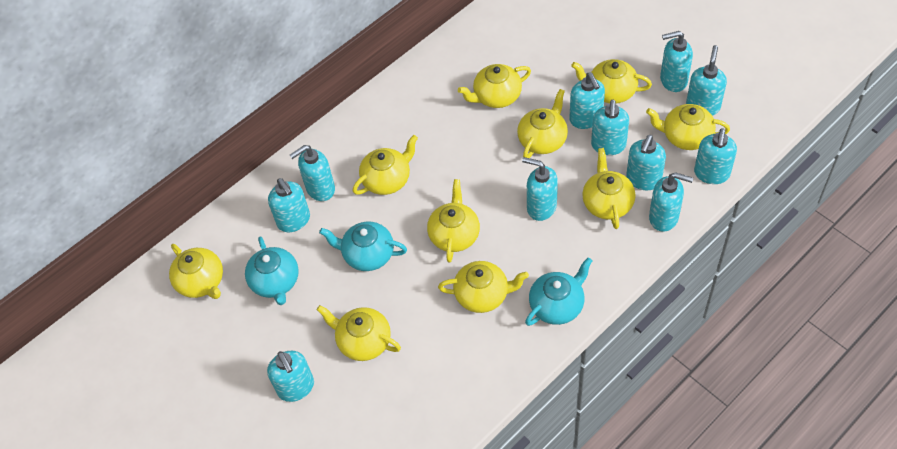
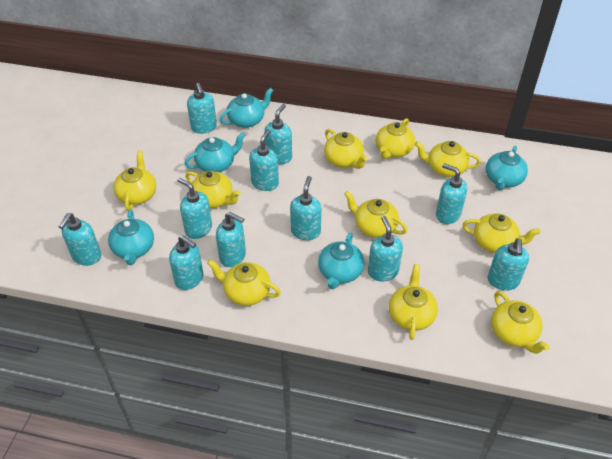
turquoise teapot: 3 -> 5

